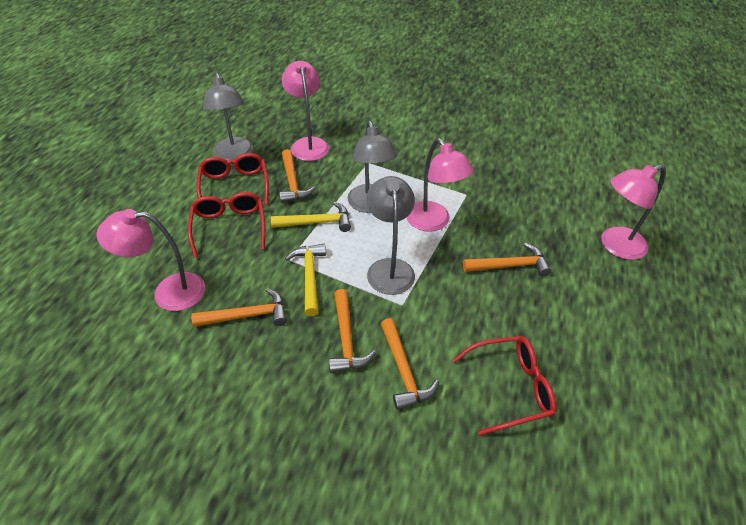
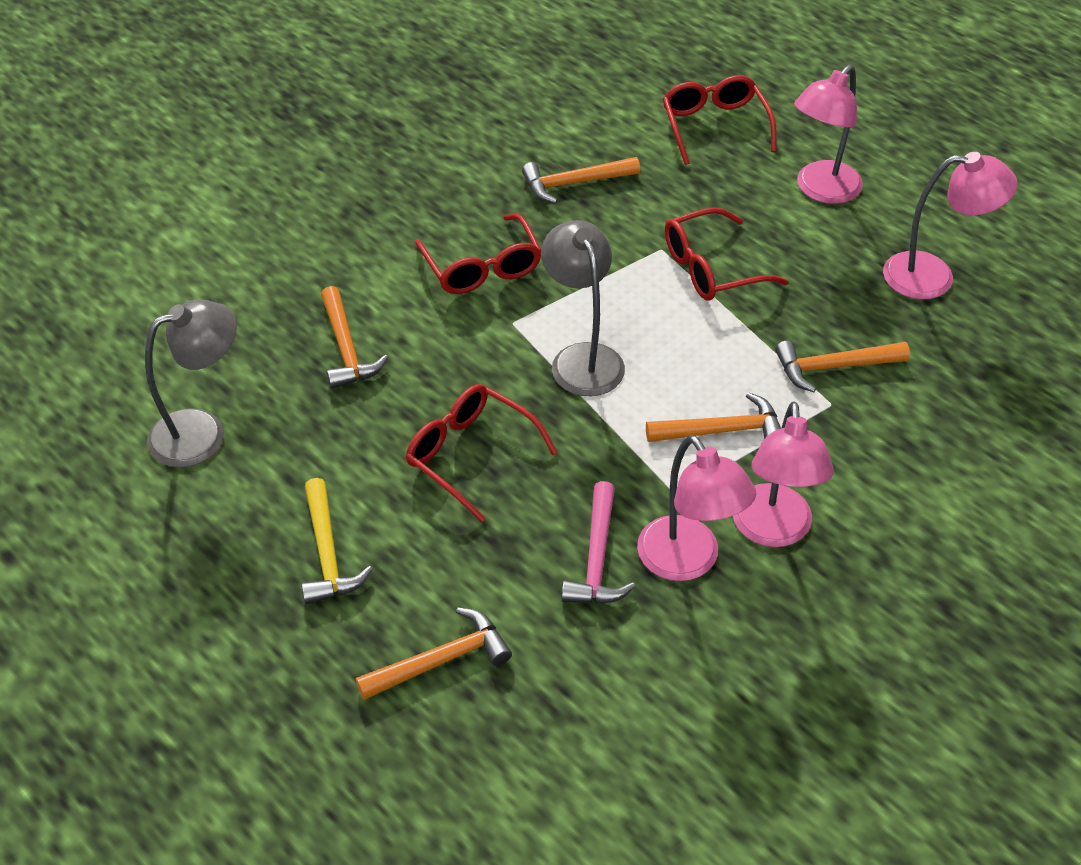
grey lamp: 3 -> 2
pink hammer: 0 -> 1
red glasses: 3 -> 4
yellow hammer: 2 -> 1

